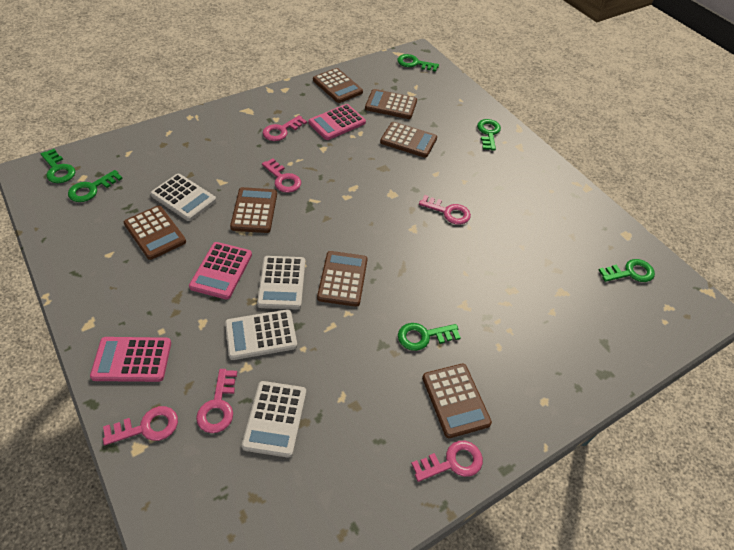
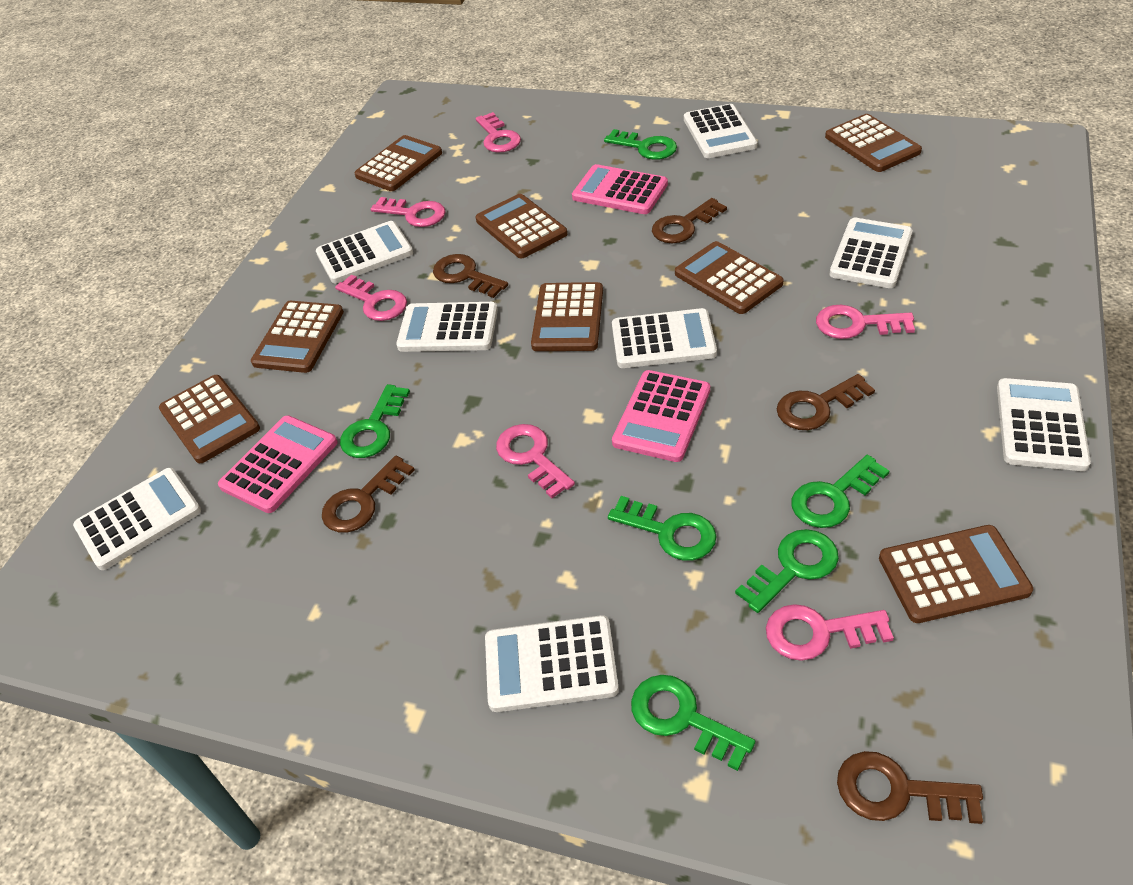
brown calculator: 7 -> 8
brown key: 0 -> 5
white calculator: 4 -> 8

